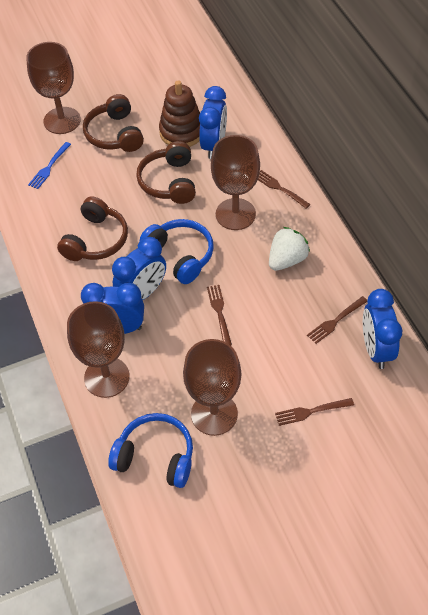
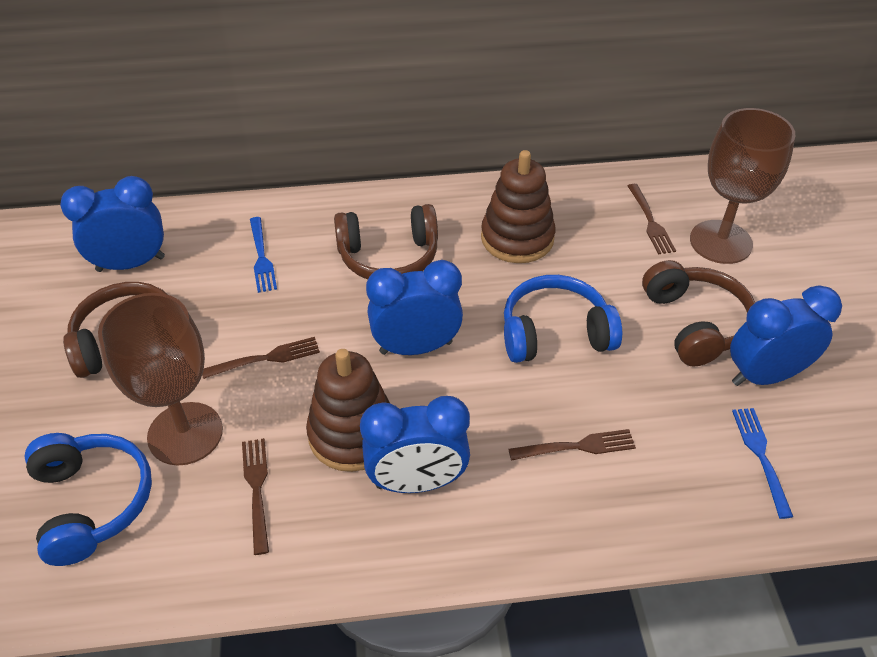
blue fork: 1 -> 2
brown goblet: 4 -> 2
brown stacking toy: 1 -> 2
white strawberry: 1 -> 0

